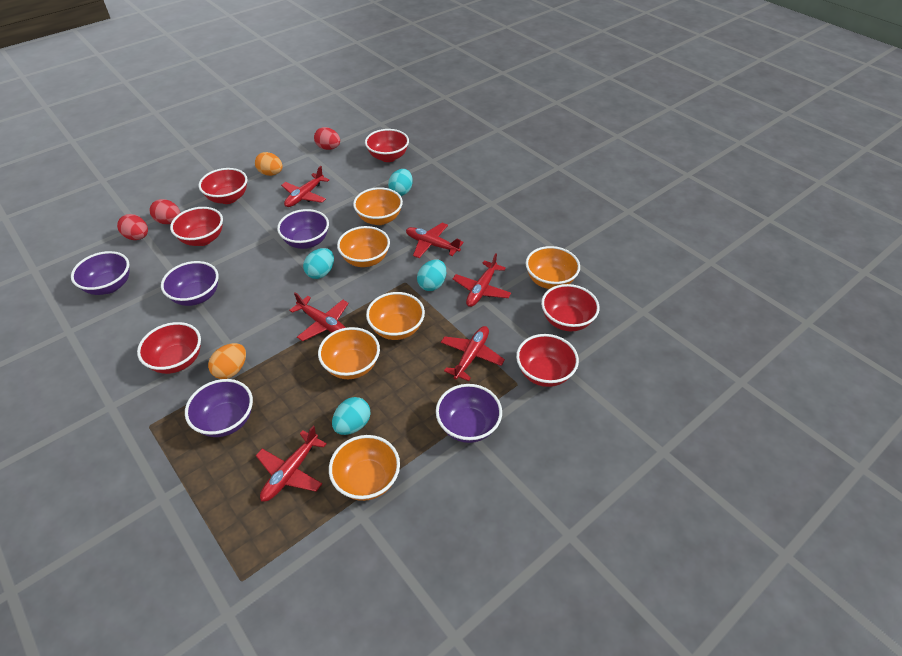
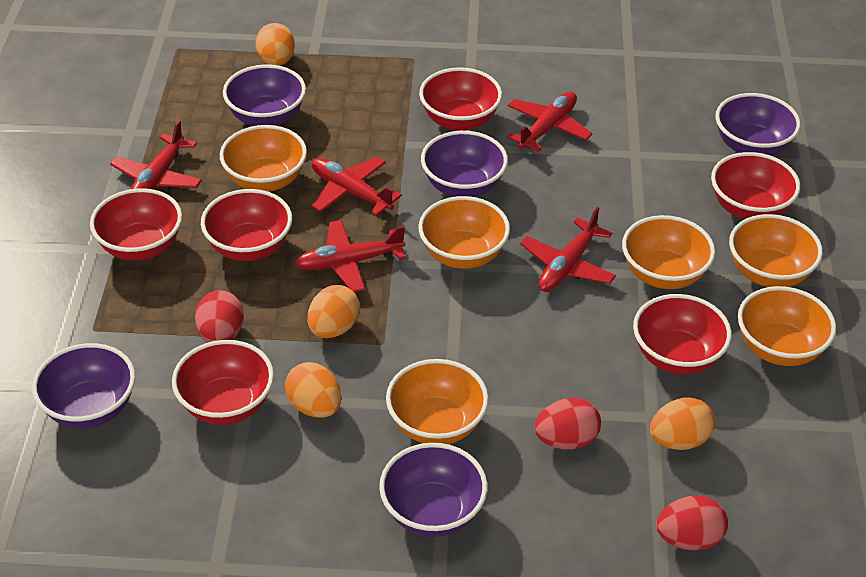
orange egg: 2 -> 4
red plane: 6 -> 5
turquoise egg: 4 -> 0

